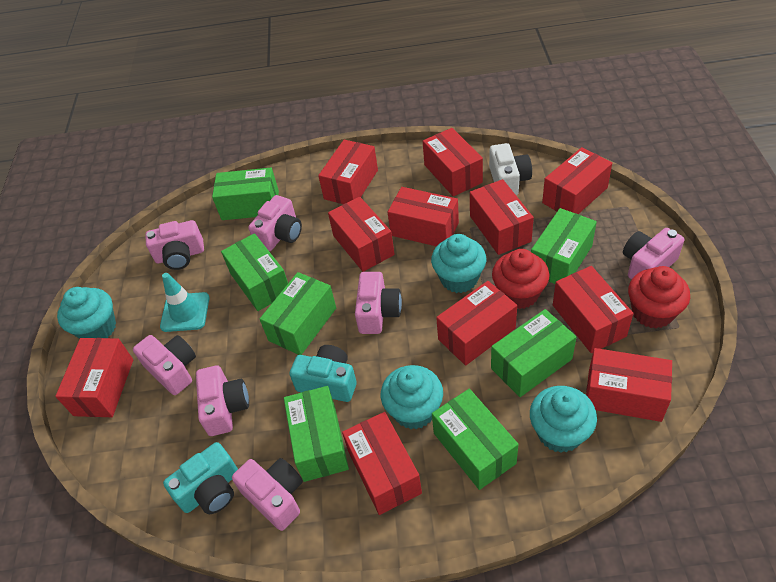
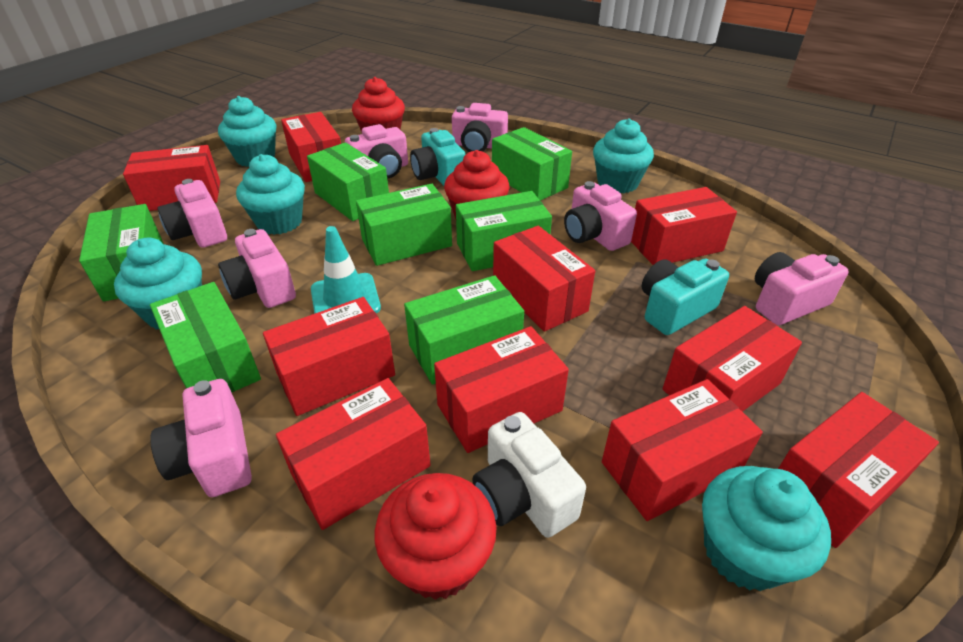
red box: 11 -> 10
red cupcake: 2 -> 3
turquoise cupcake: 4 -> 5

